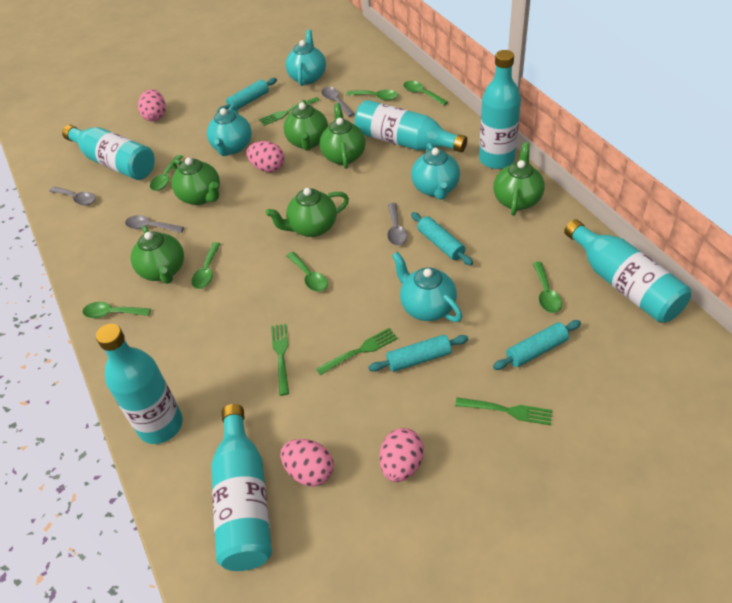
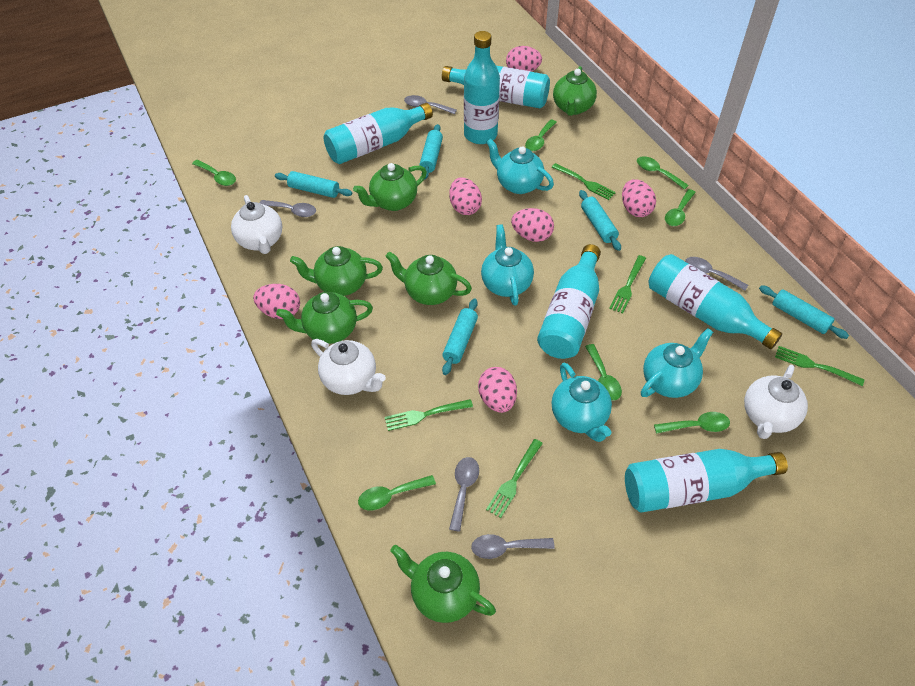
green fork: 4 -> 5
grey spoon: 4 -> 5
pink egg: 4 -> 6
turquoise rolling pin: 4 -> 5
white teapot: 0 -> 3

